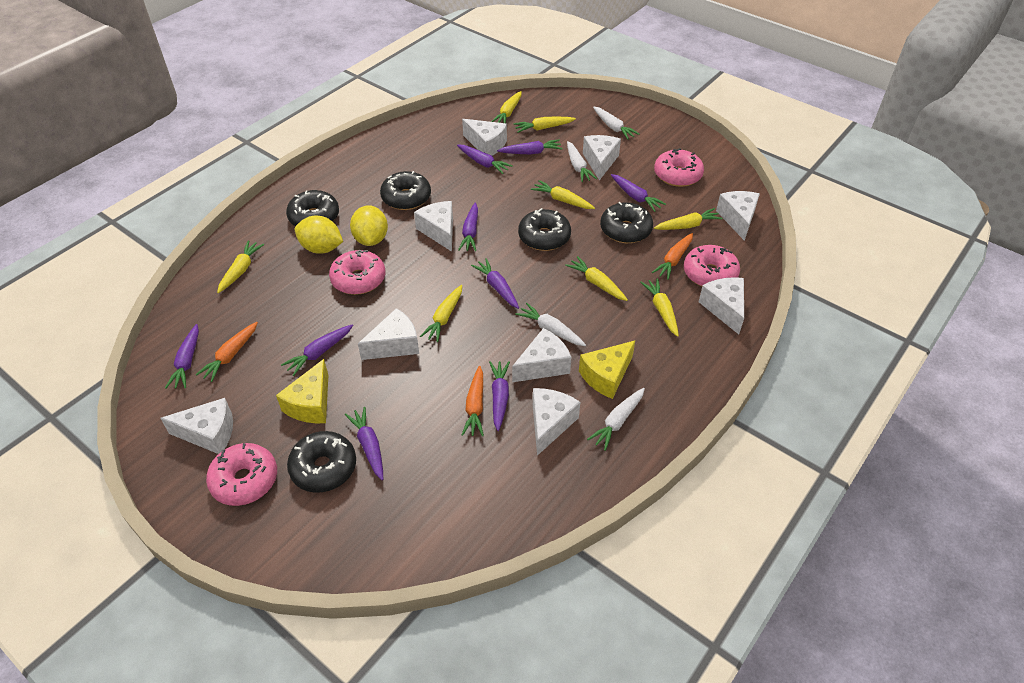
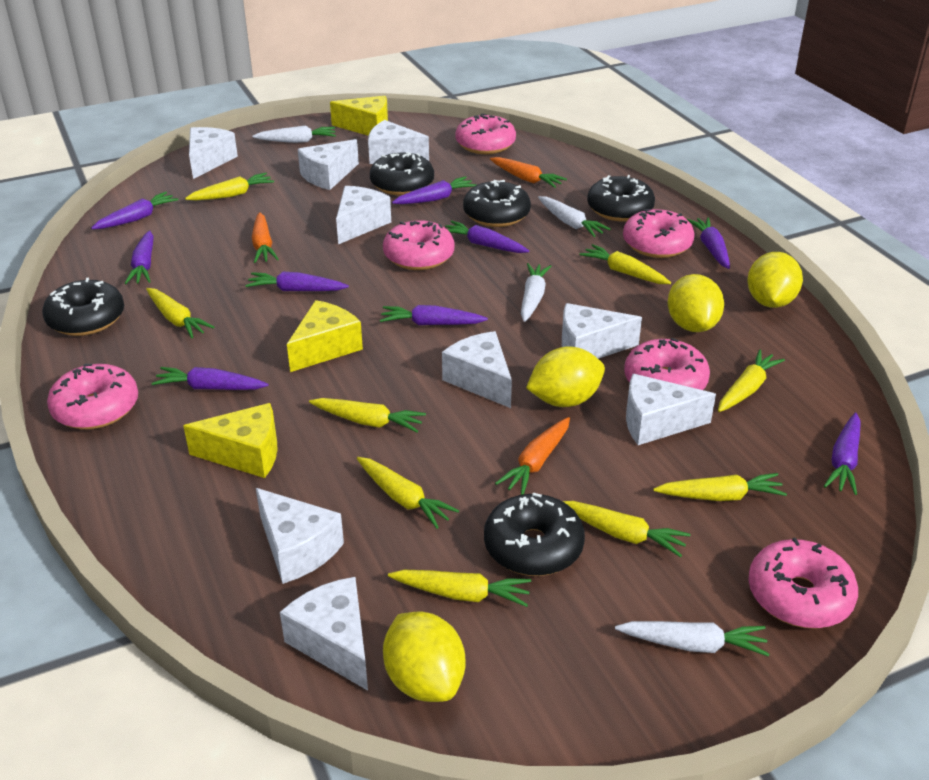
pink donut: 4 -> 6
yellow carrot: 8 -> 9
yellow cheese: 2 -> 3
yellow lemon: 2 -> 4

